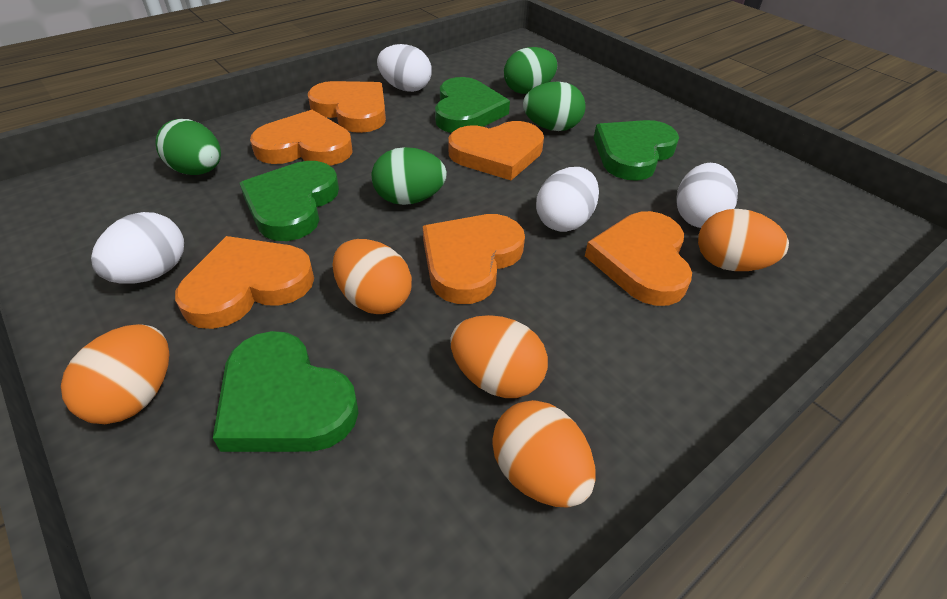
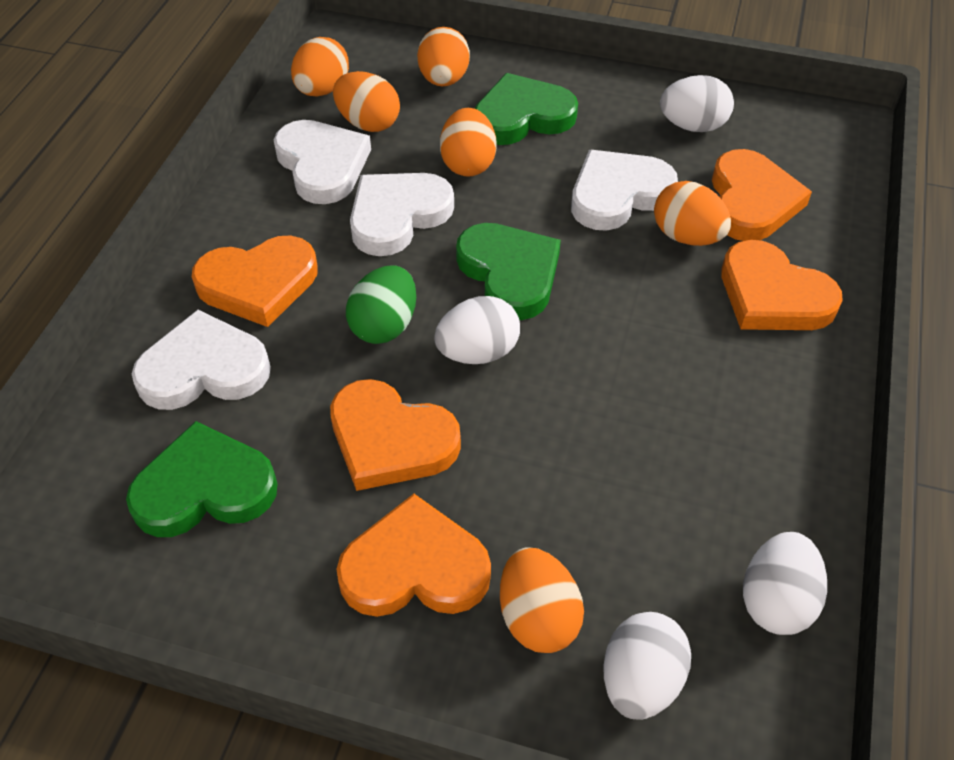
green egg: 4 -> 1
green heart: 4 -> 3
orange egg: 5 -> 6
orange heart: 6 -> 5
white heart: 0 -> 4

